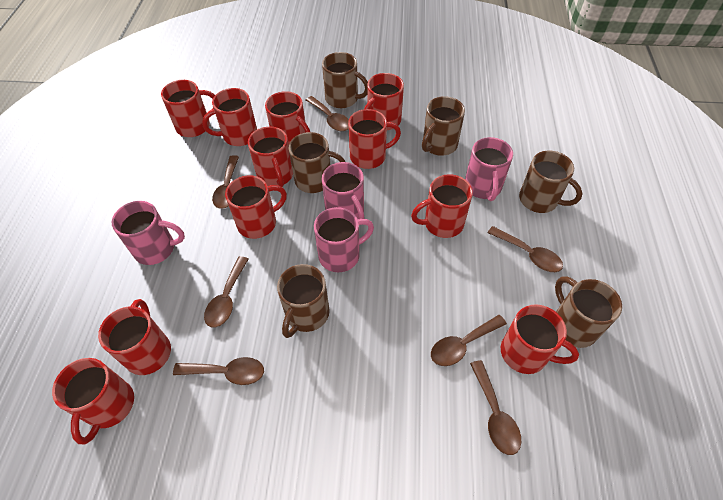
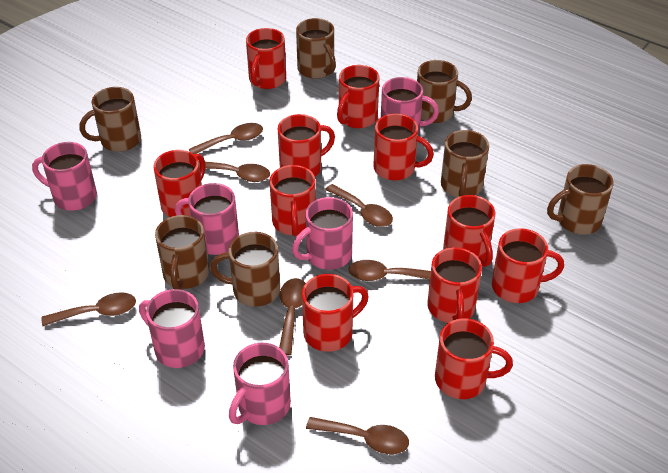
brown mug: 6 -> 7
pink mug: 4 -> 6

